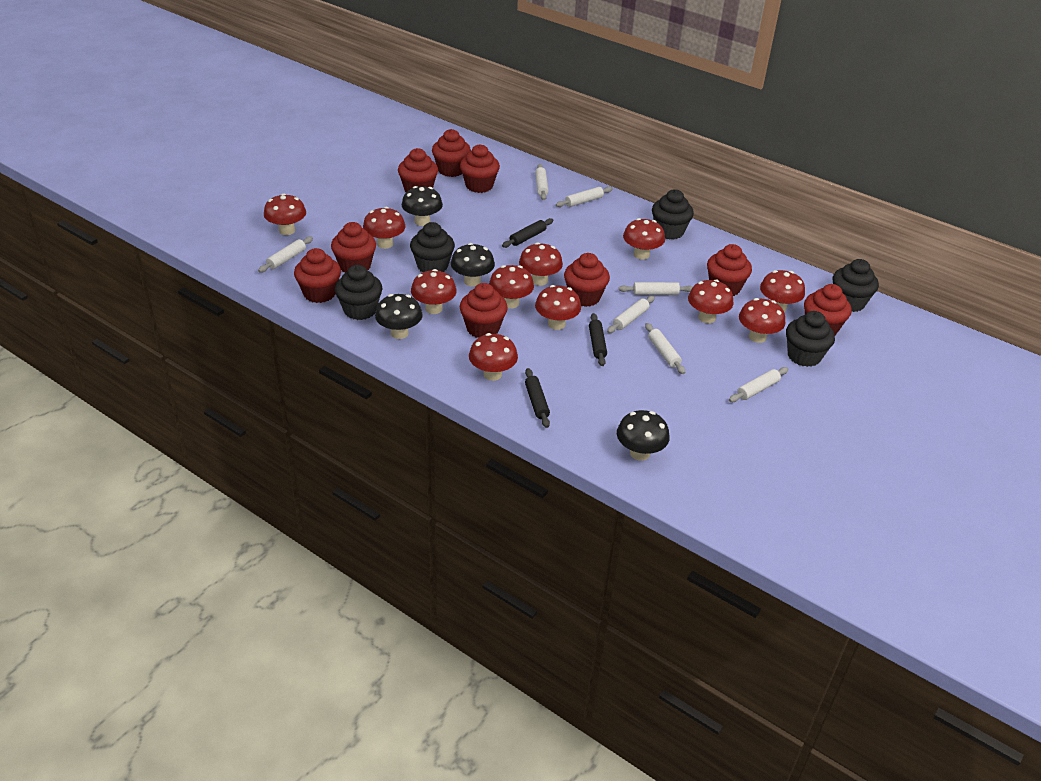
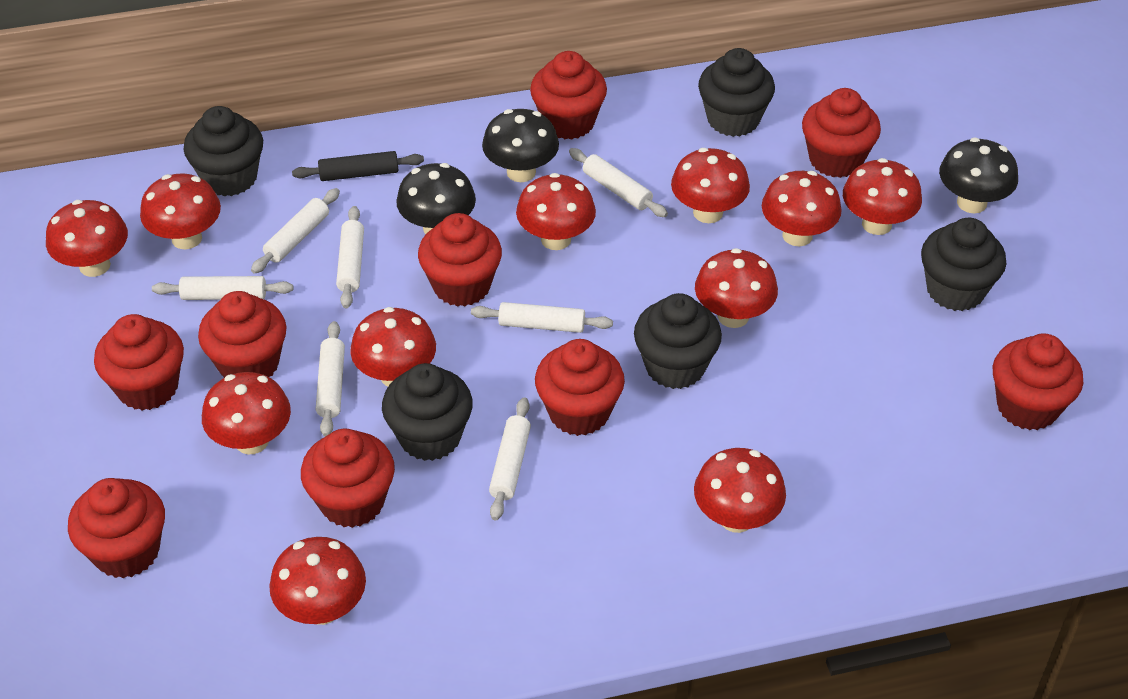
black mushroom: 4 -> 3
black rolling pin: 3 -> 1

